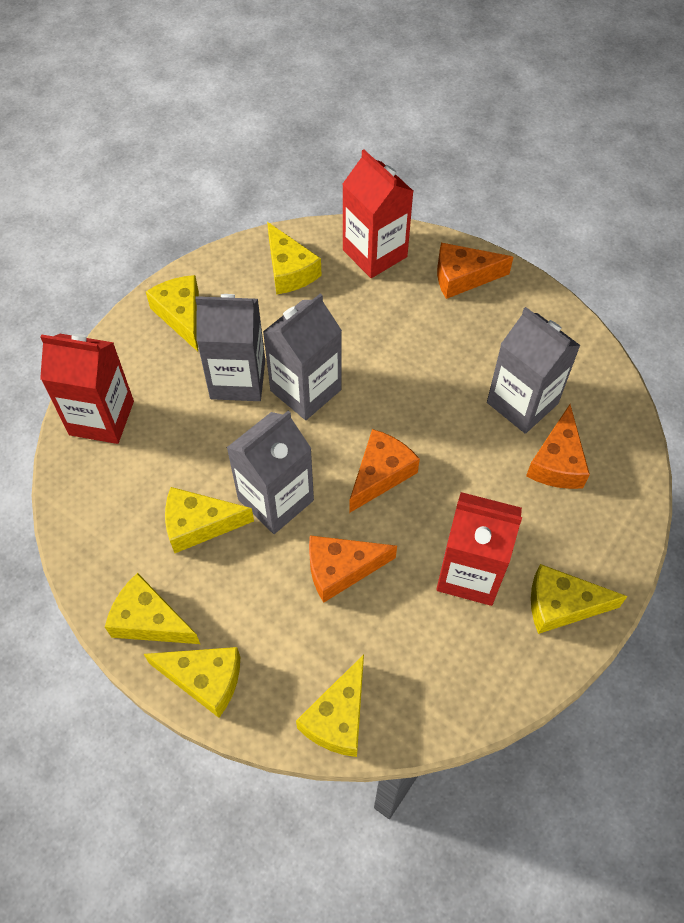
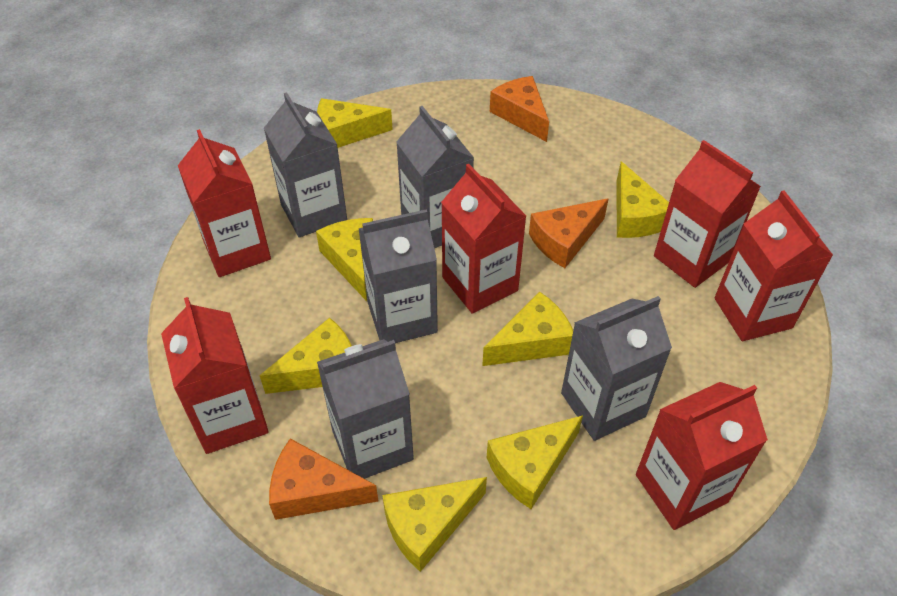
grey carton: 4 -> 5
orange cheese: 4 -> 3
red carton: 3 -> 6

